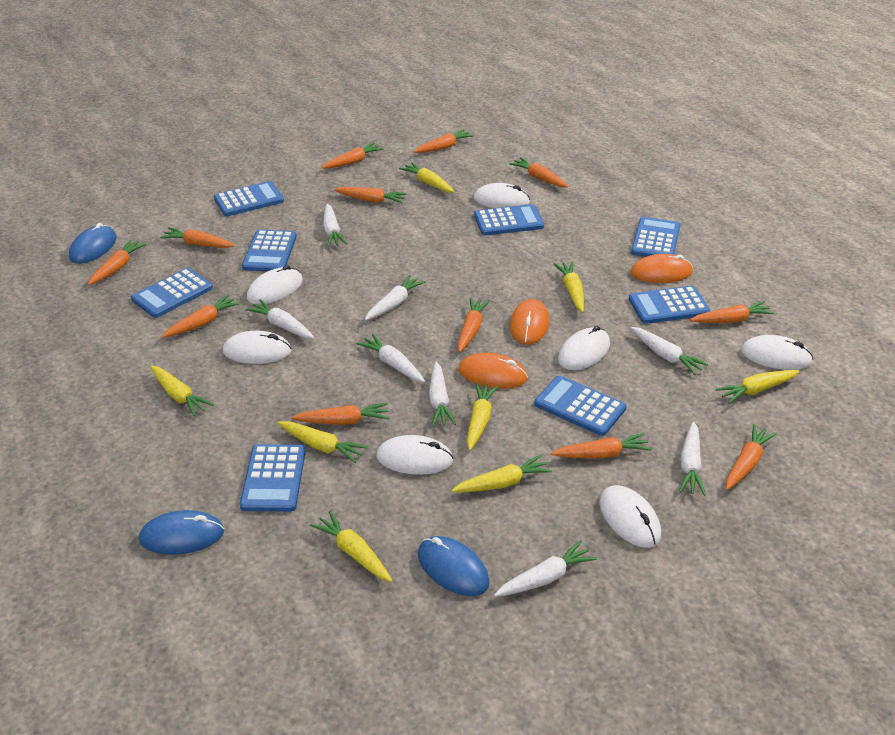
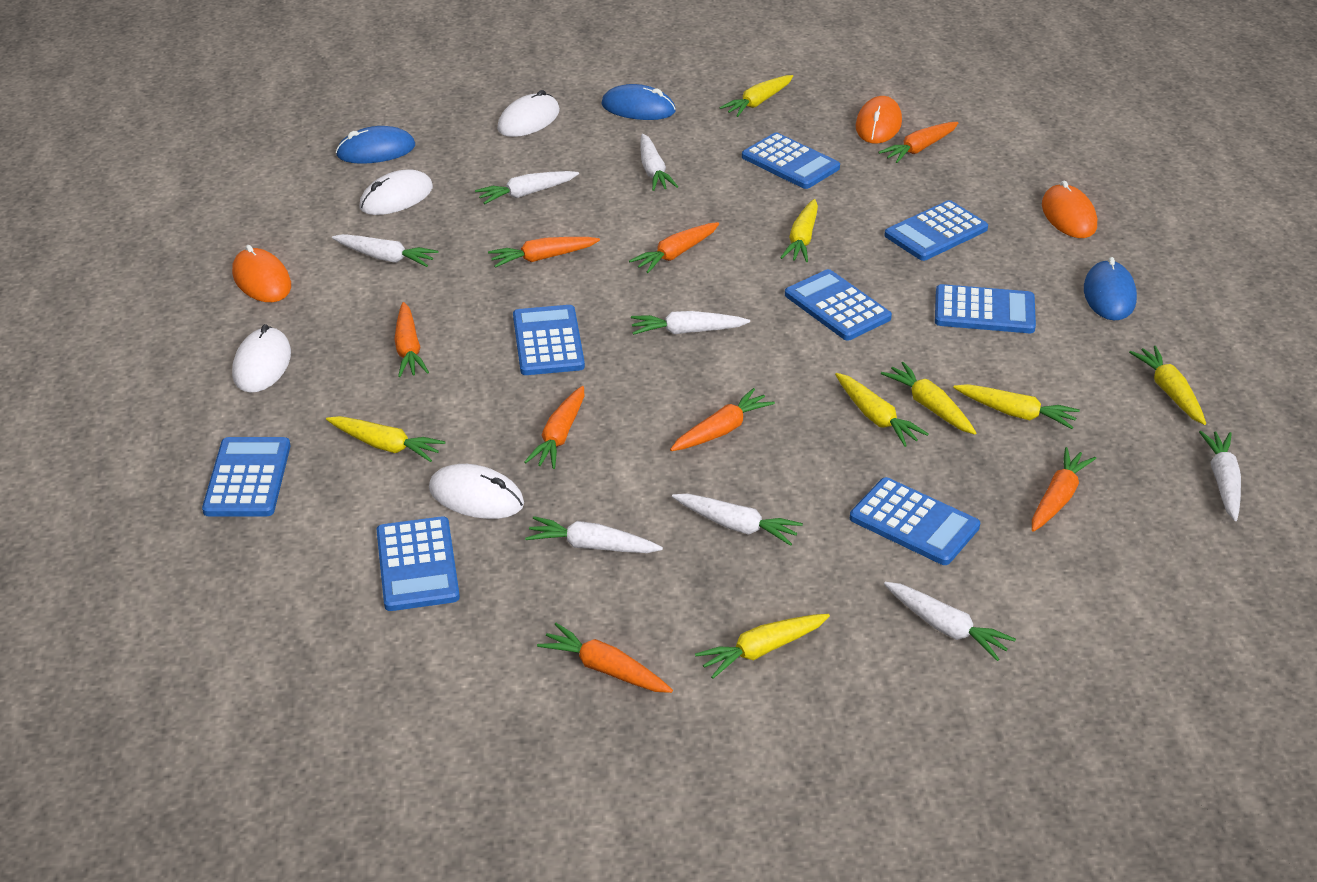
orange carrot: 12 -> 8
white mouse: 7 -> 4

